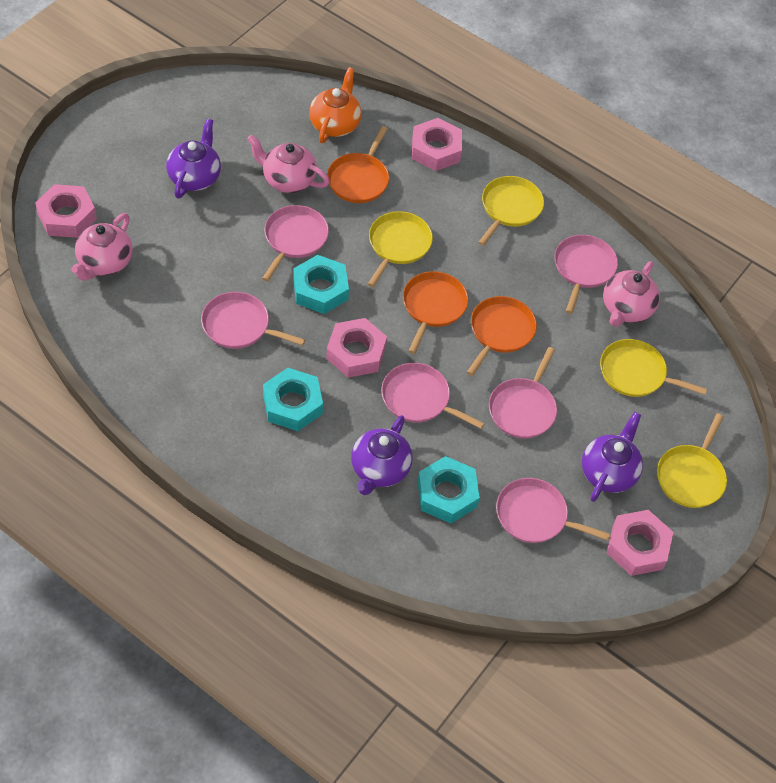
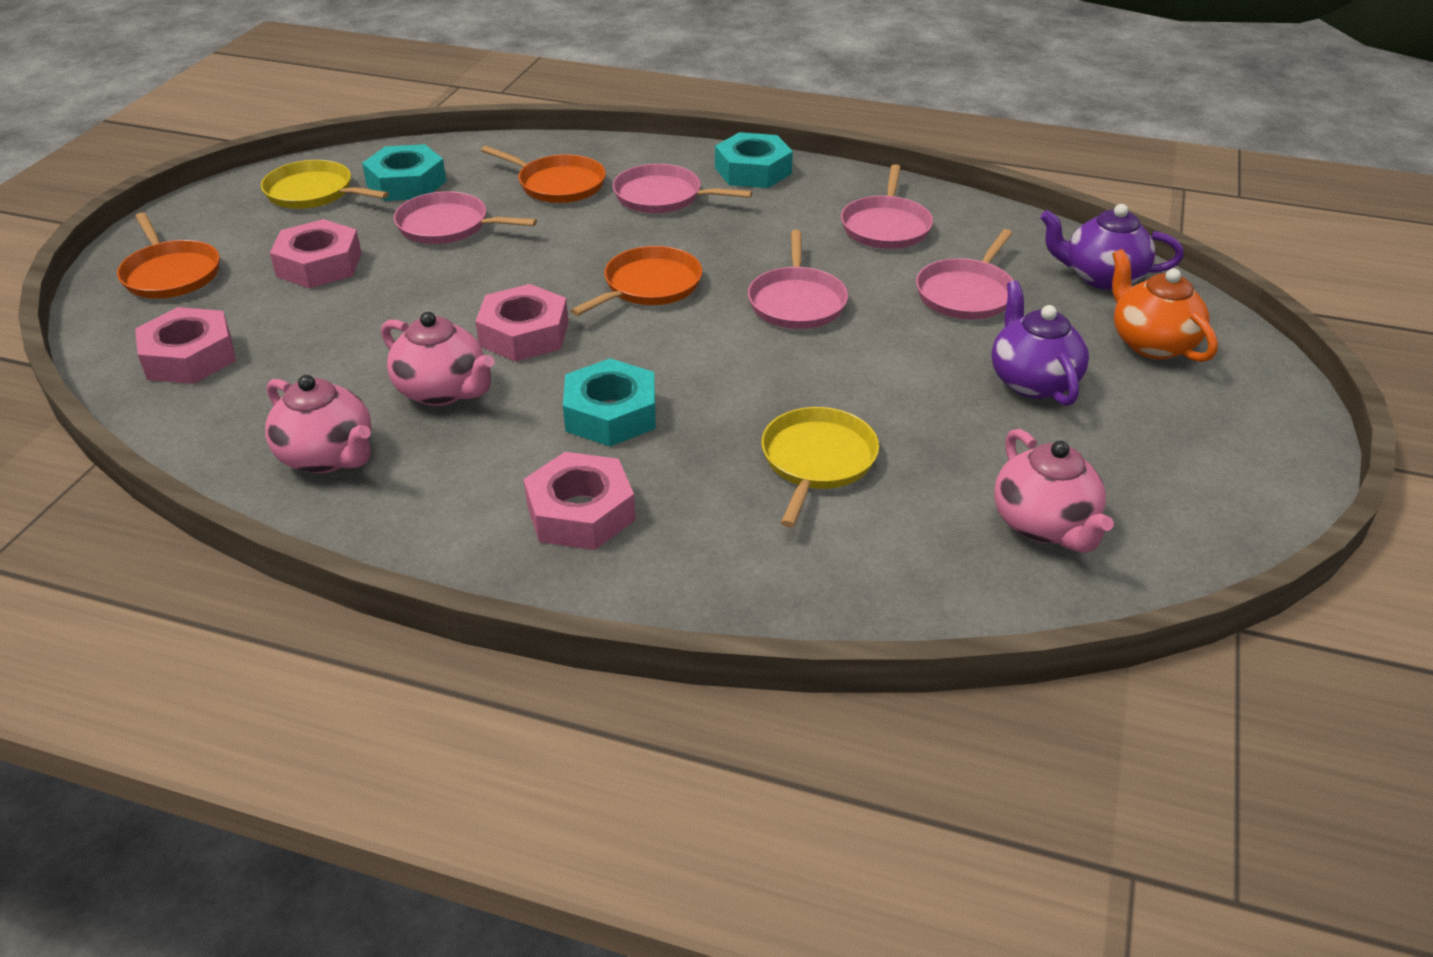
pink pan: 6 -> 5
purple teapot: 3 -> 2
yellow pan: 4 -> 2

